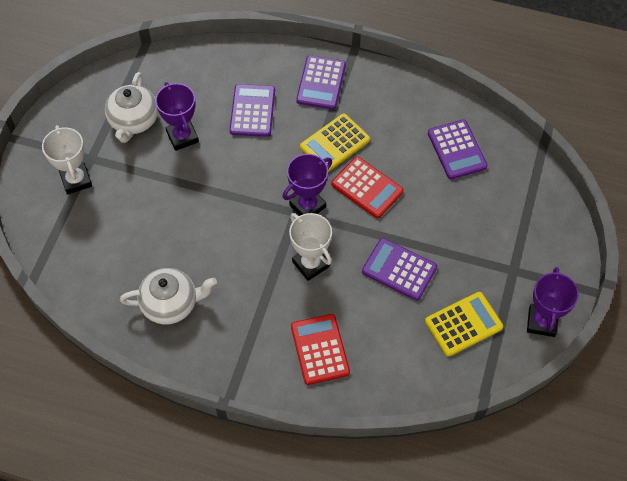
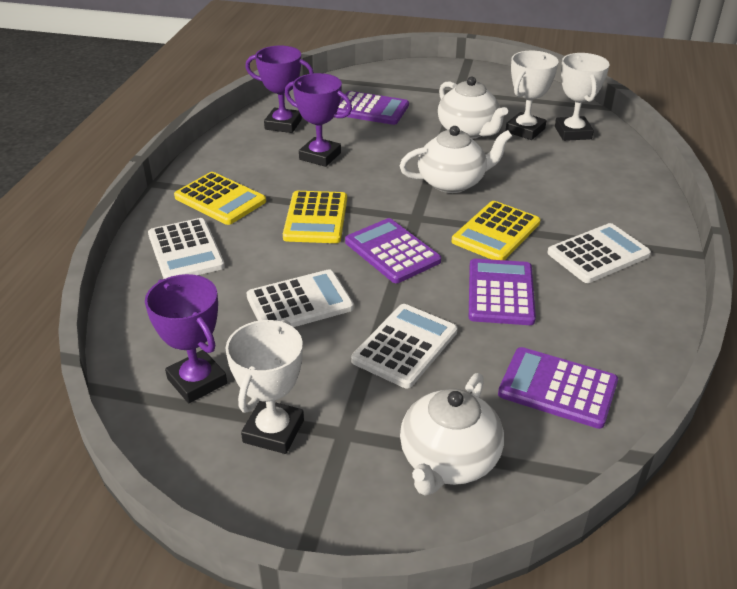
red calculator: 2 -> 0
white calculator: 0 -> 4
white teapot: 2 -> 3
white trophy: 2 -> 3
yellow calculator: 2 -> 3

